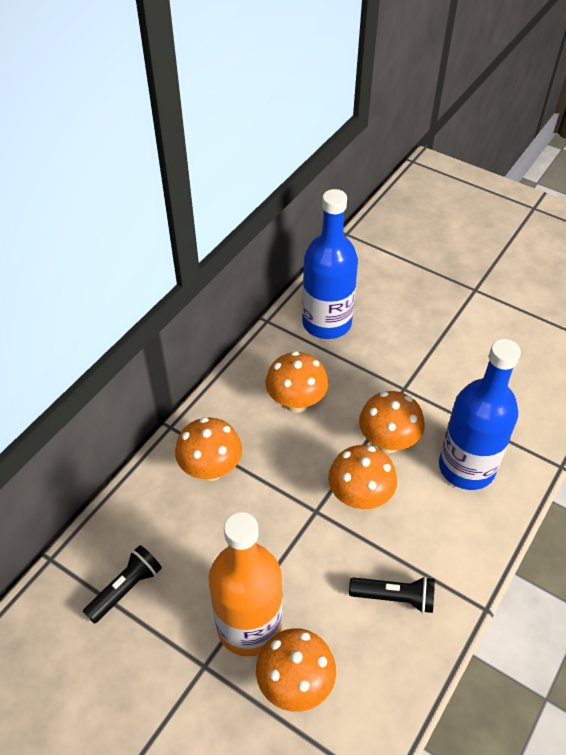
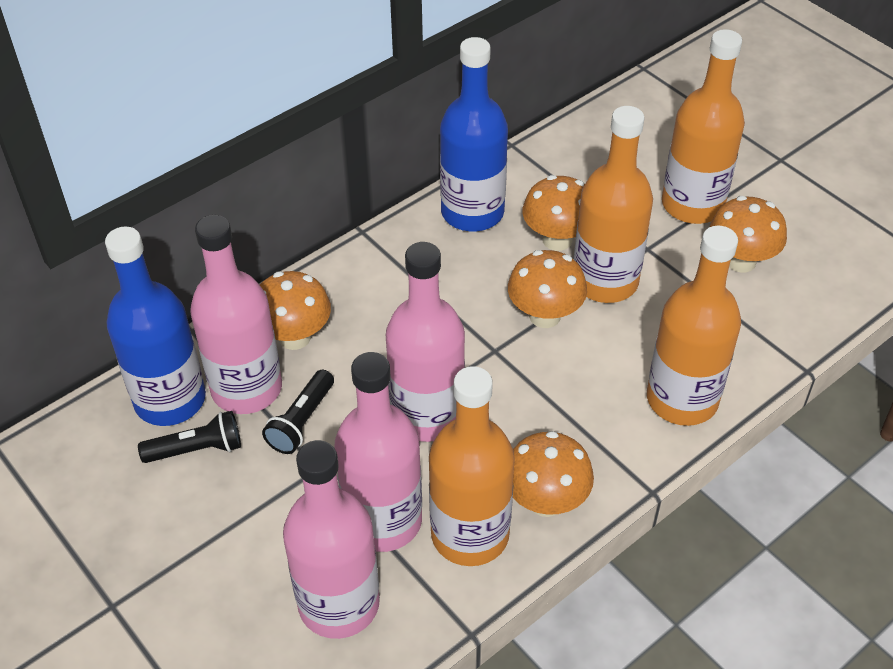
orange bottle: 1 -> 4
pink bottle: 0 -> 4

